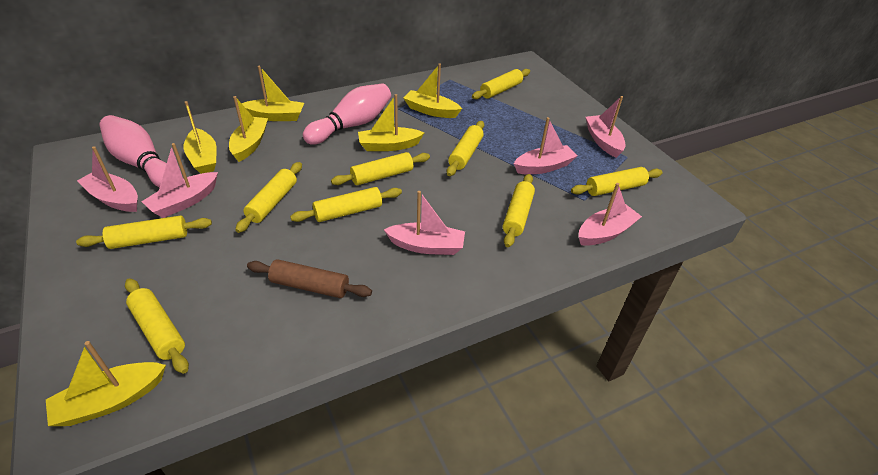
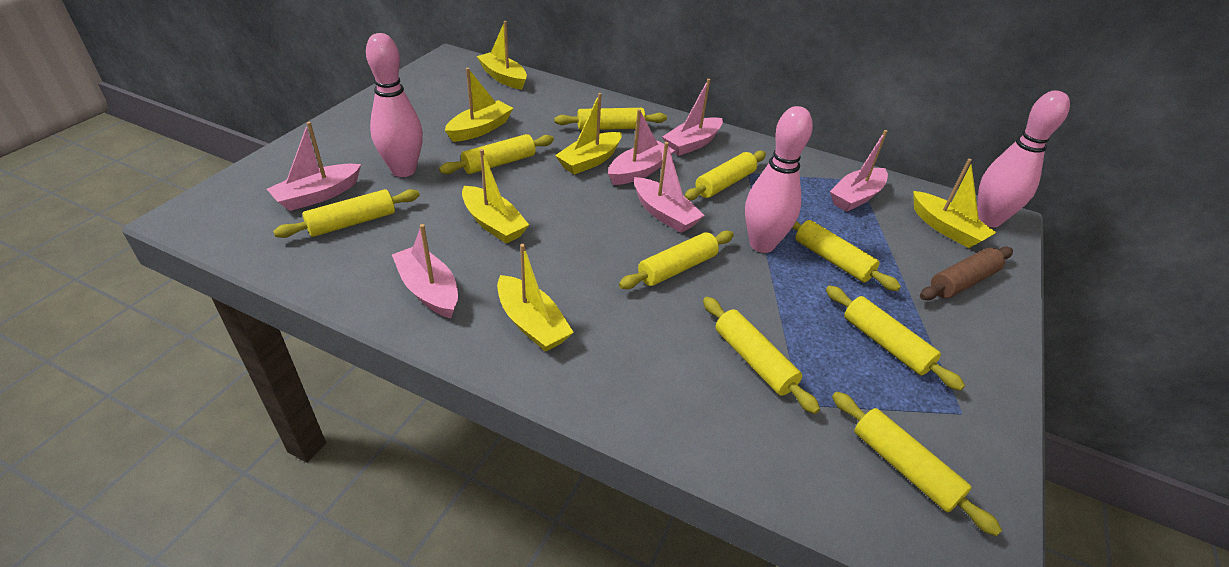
pink bowling pin: 2 -> 3

